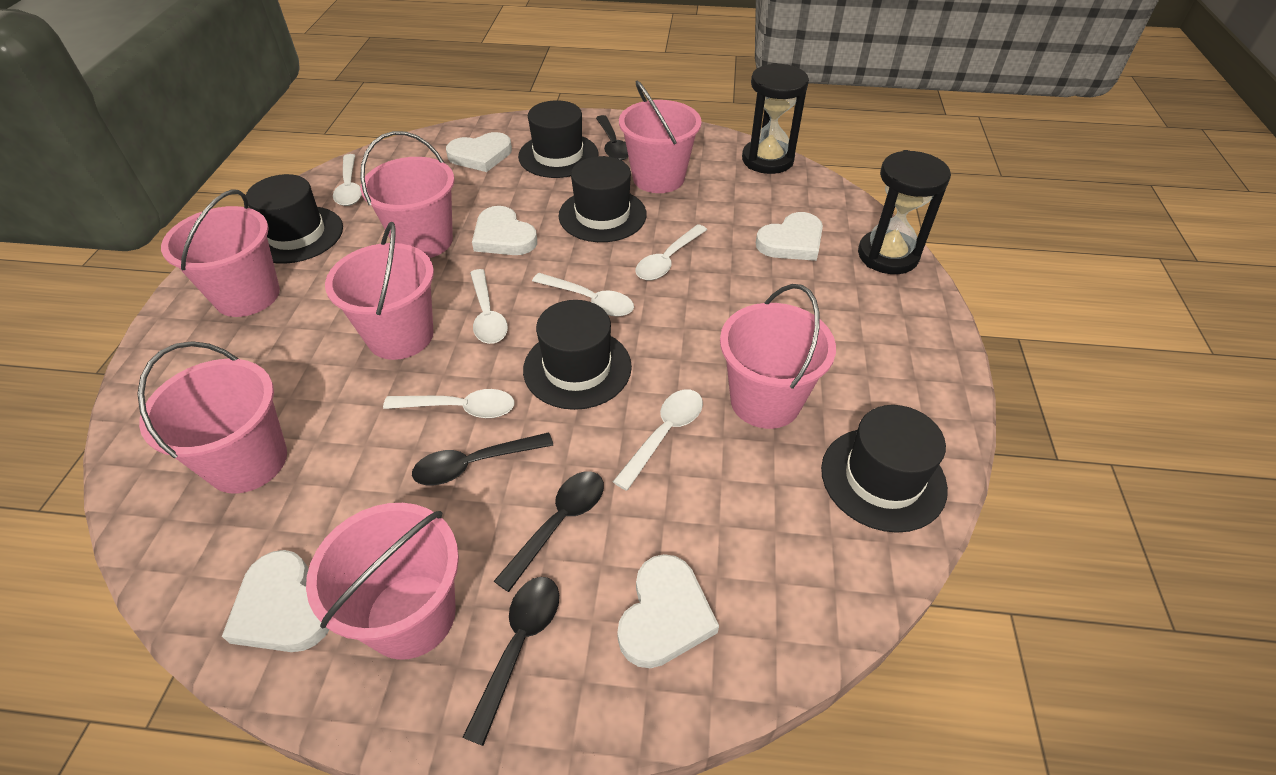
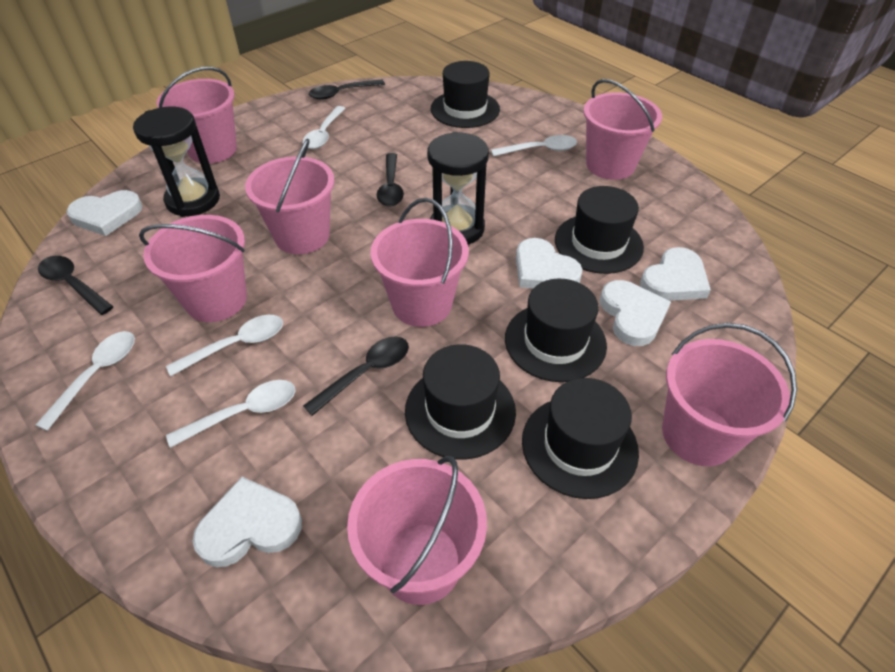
white spoon: 6 -> 5

